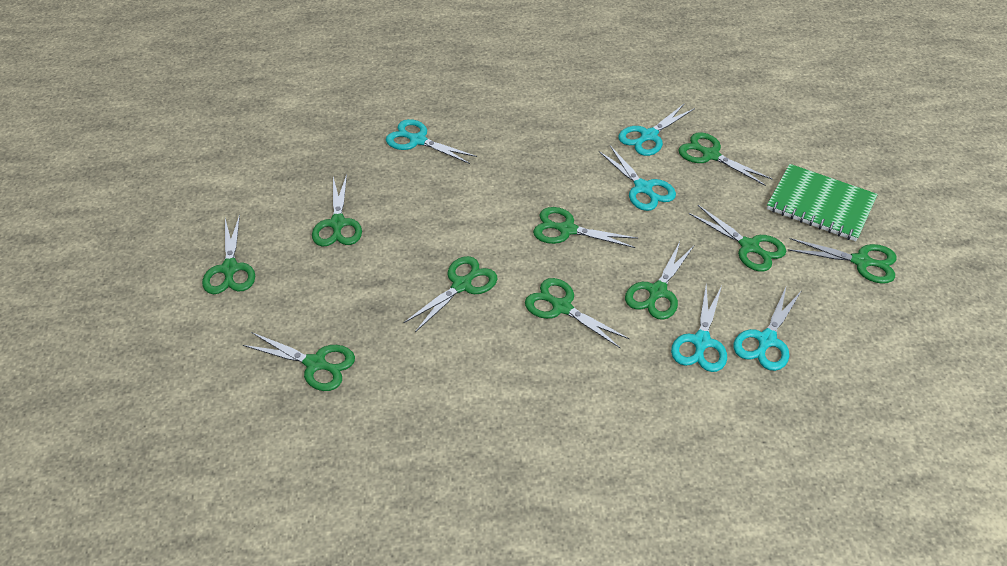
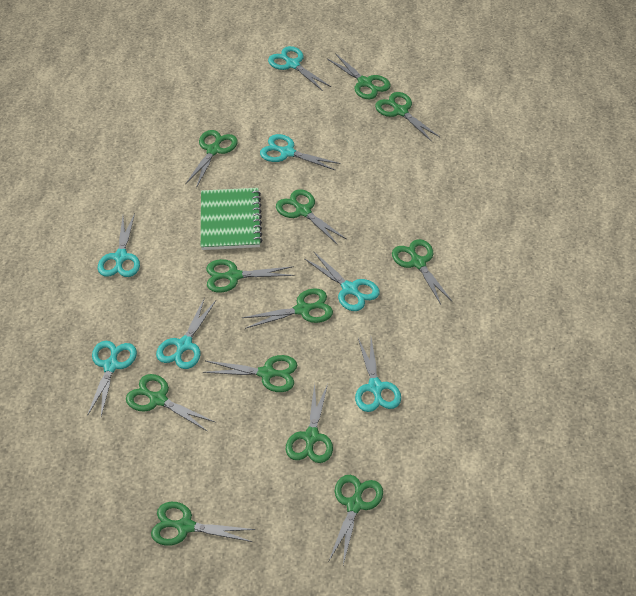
green scissors: 10 -> 12
turquoise scissors: 5 -> 7

